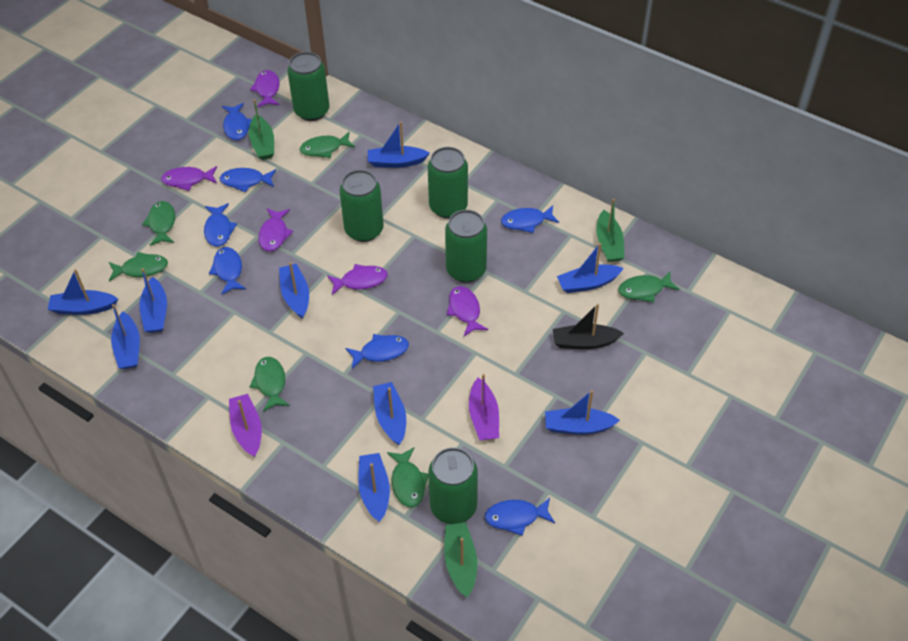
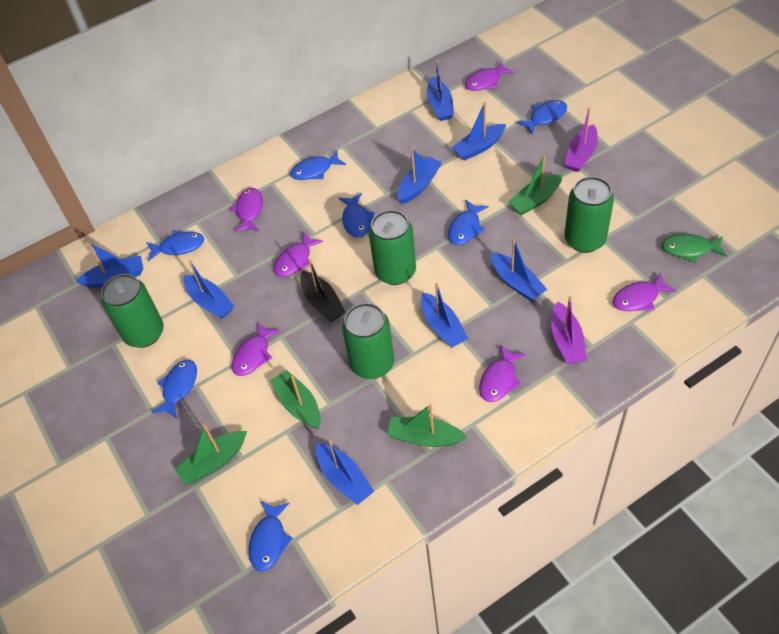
blue boat: 9 -> 8
green boat: 3 -> 4
green can: 5 -> 4
green fish: 6 -> 1
purple fish: 5 -> 6

